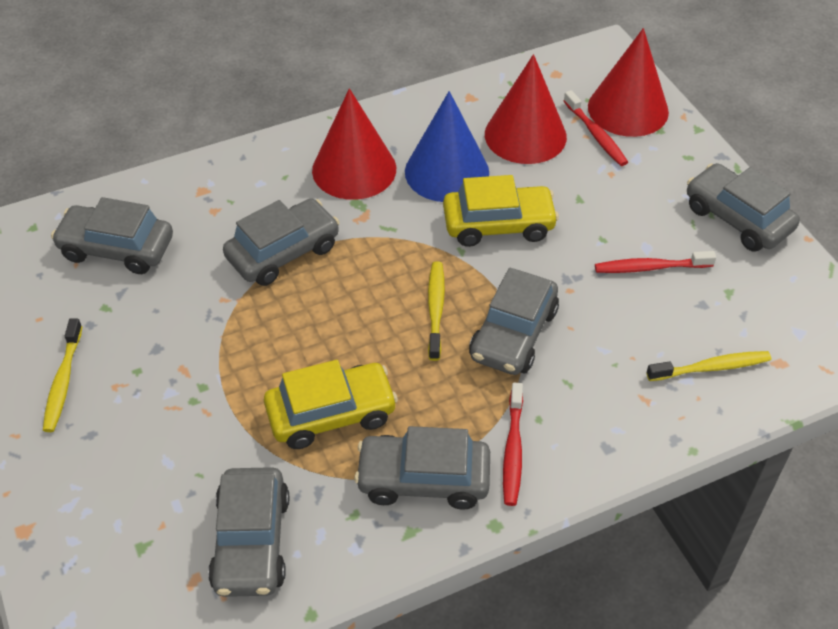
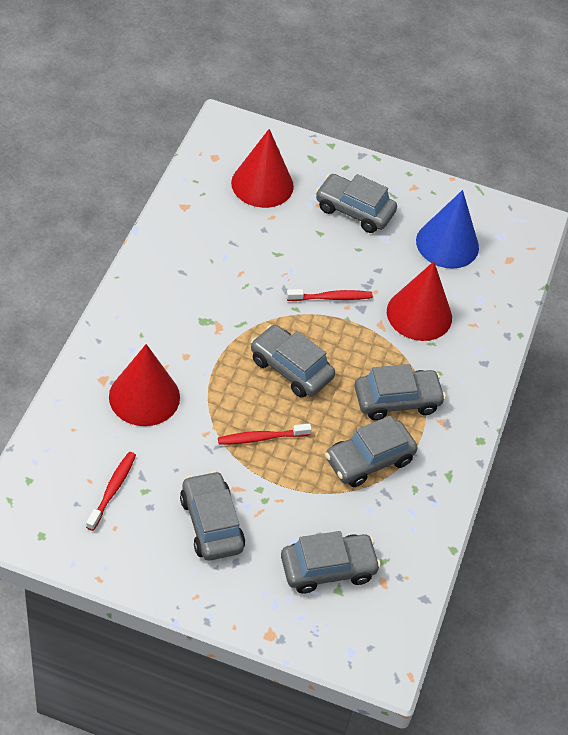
yellow car: 2 -> 0
yellow toothbrush: 3 -> 0

